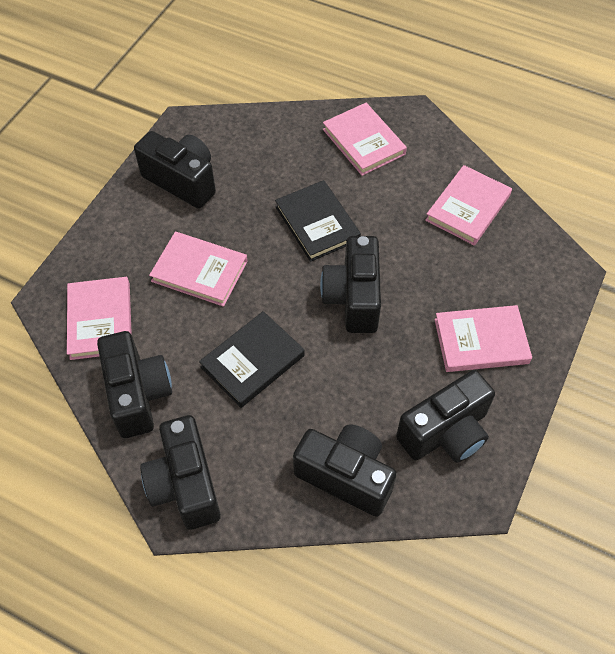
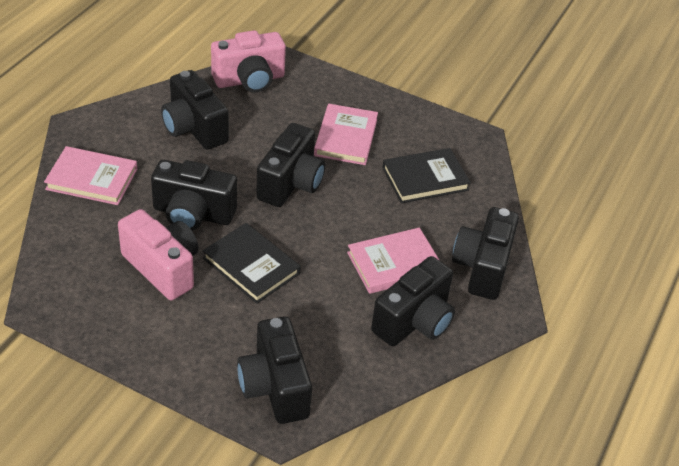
pink book: 5 -> 3
pink camera: 0 -> 2

